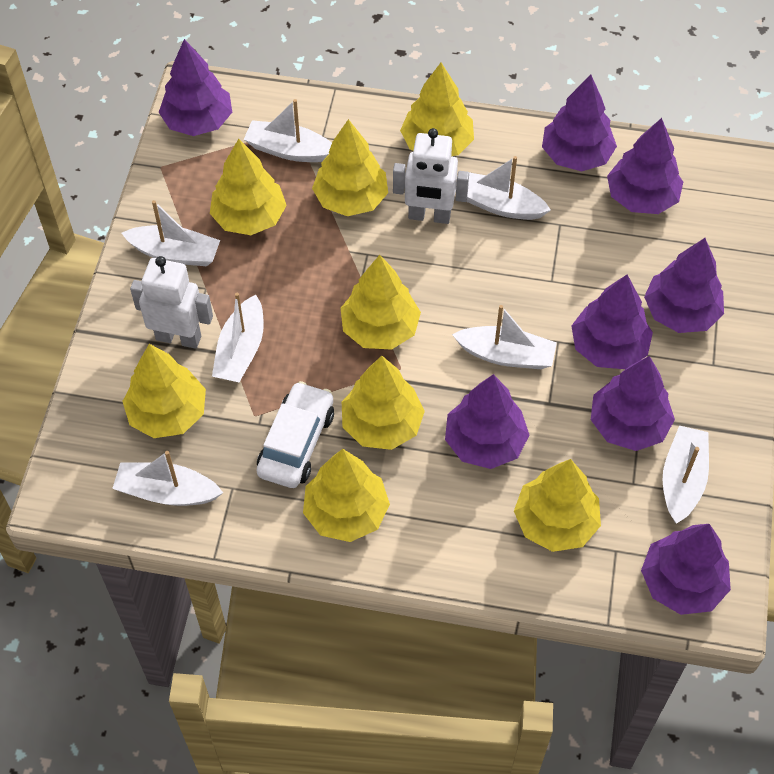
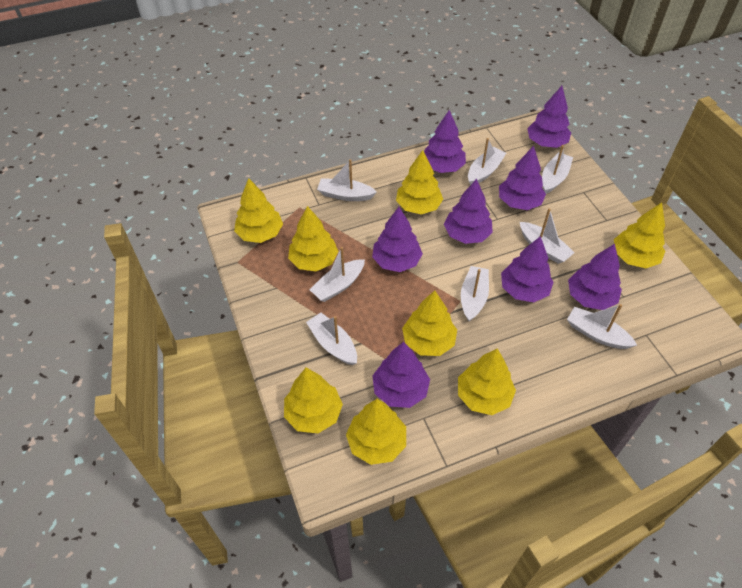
white boat: 7 -> 8
white car: 1 -> 0
white robot: 2 -> 0

